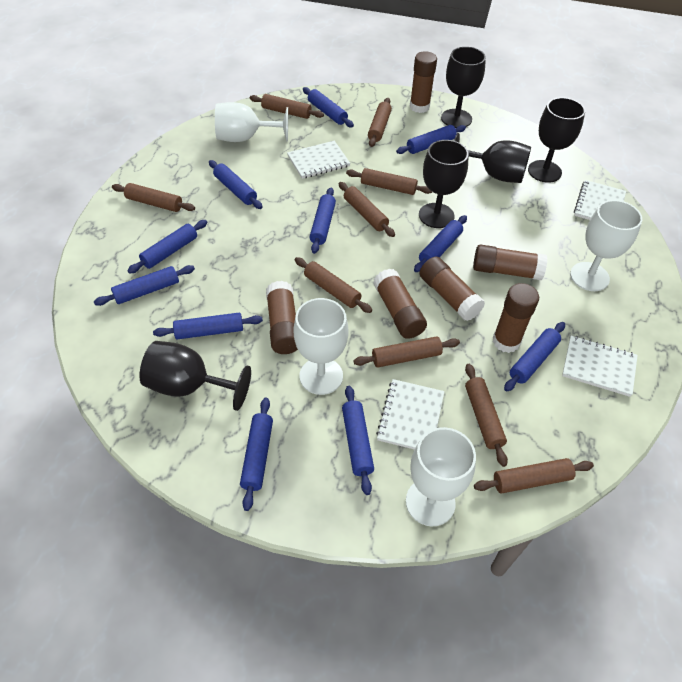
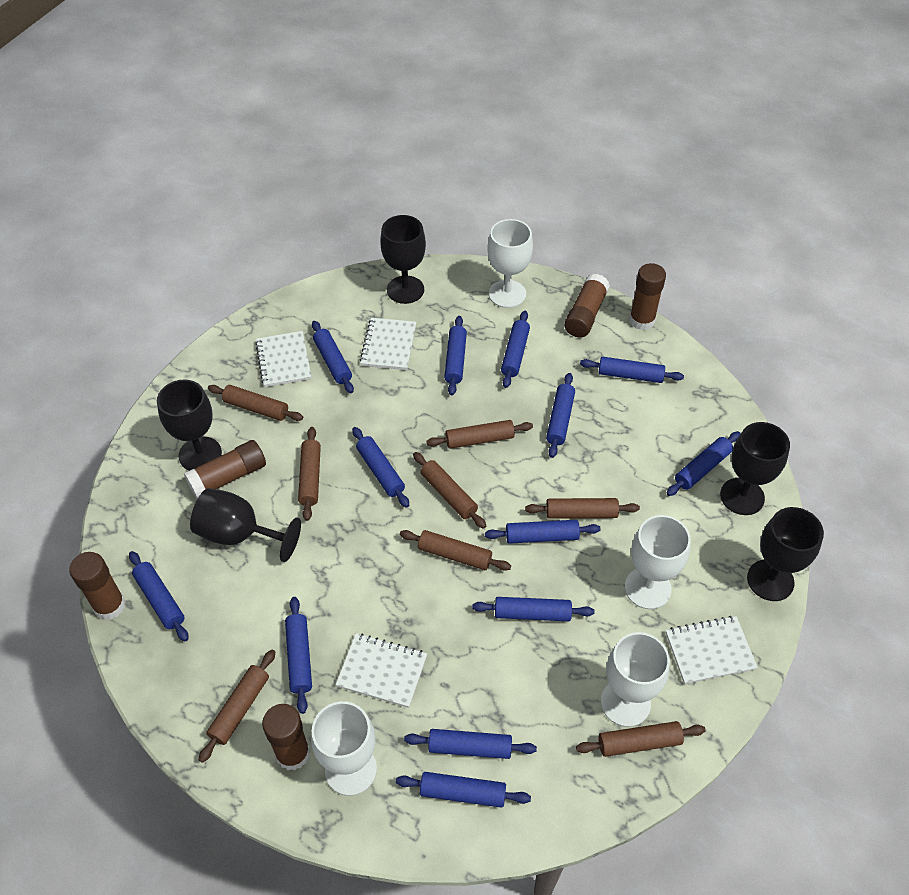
blue rolling pin: 11 -> 13
brown glue stick: 6 -> 5
brown rolling pin: 9 -> 8

